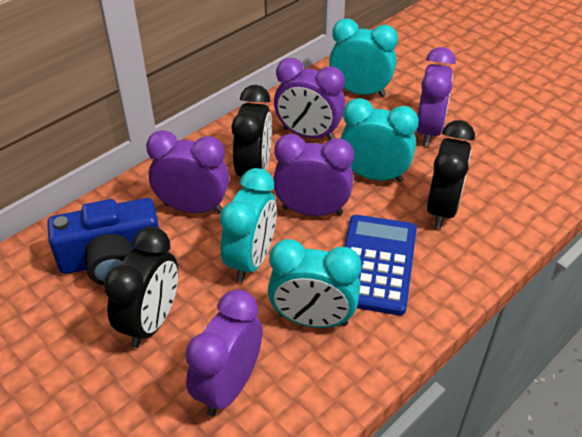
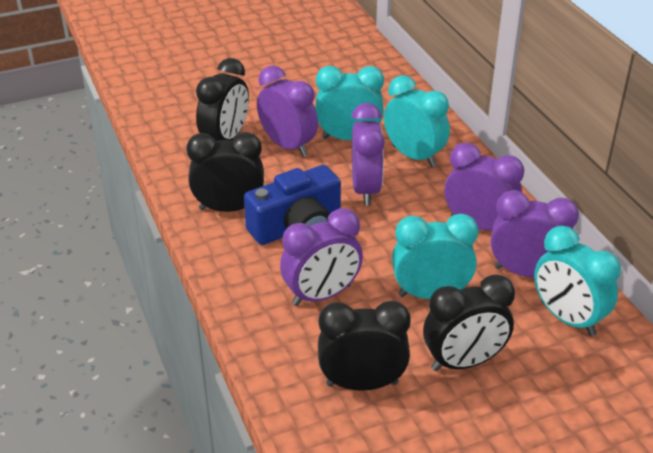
black clock: 3 -> 4
blue calculator: 1 -> 0

